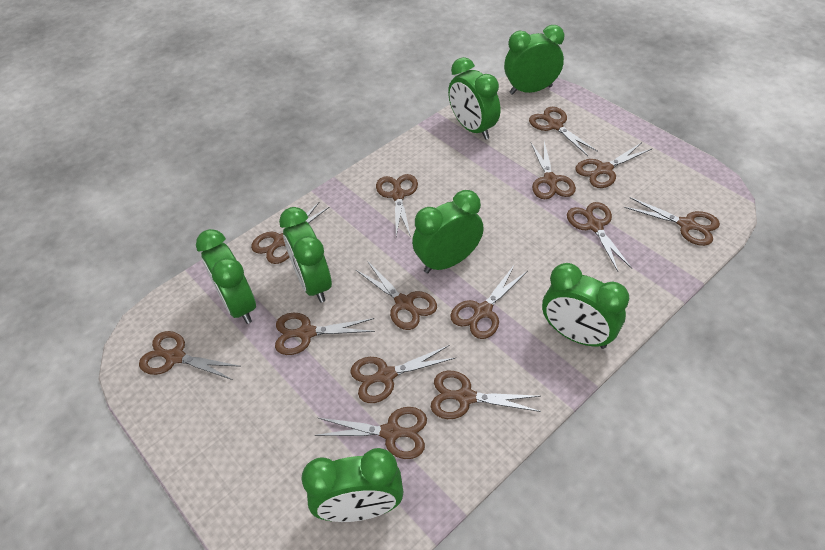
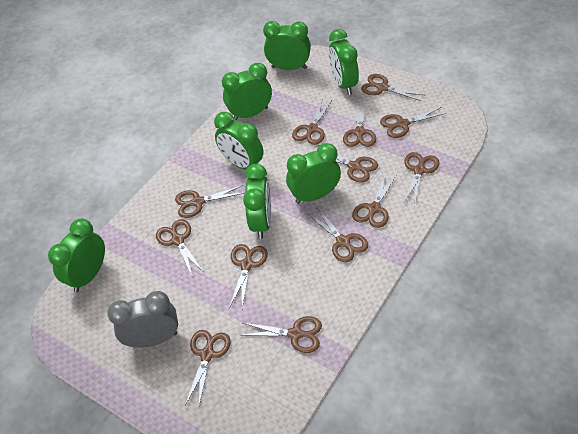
brown scissors: 14 -> 13
grey clock: 0 -> 1

